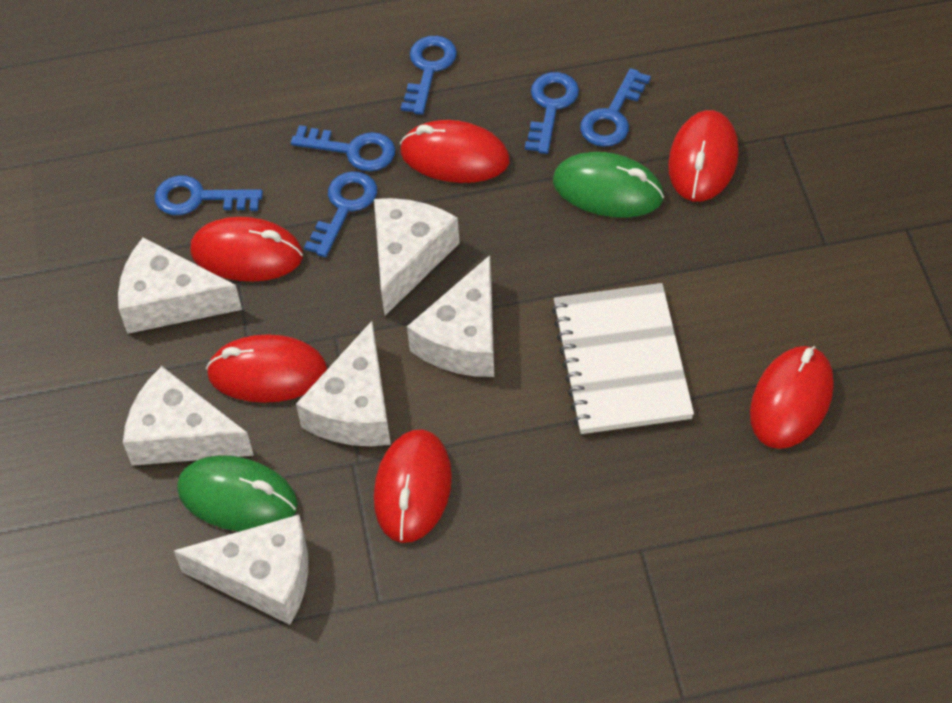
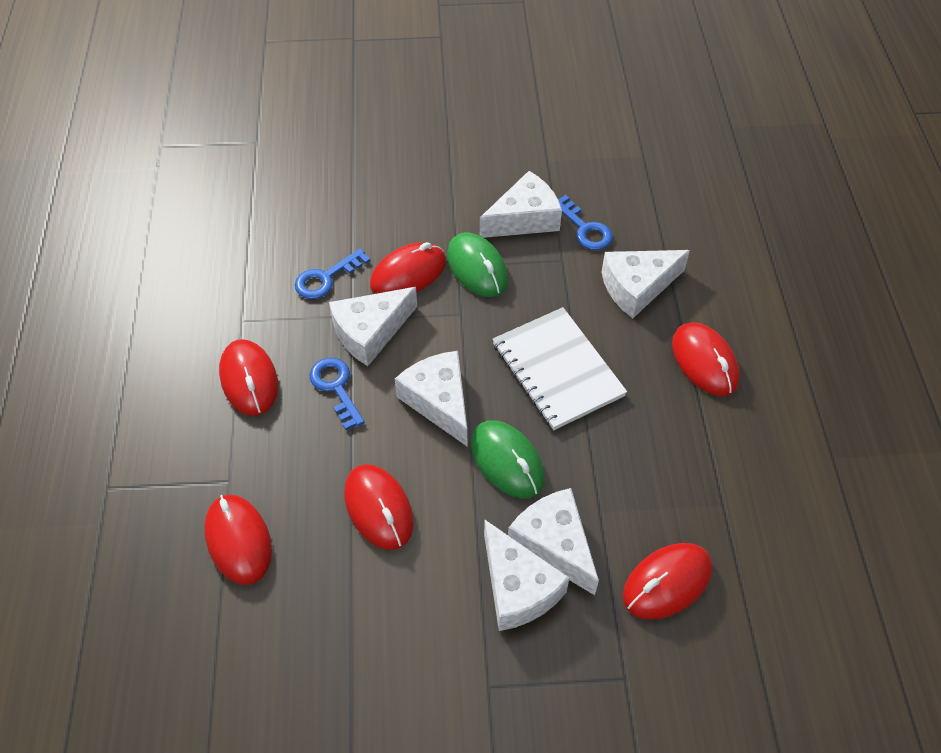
blue key: 6 -> 3

